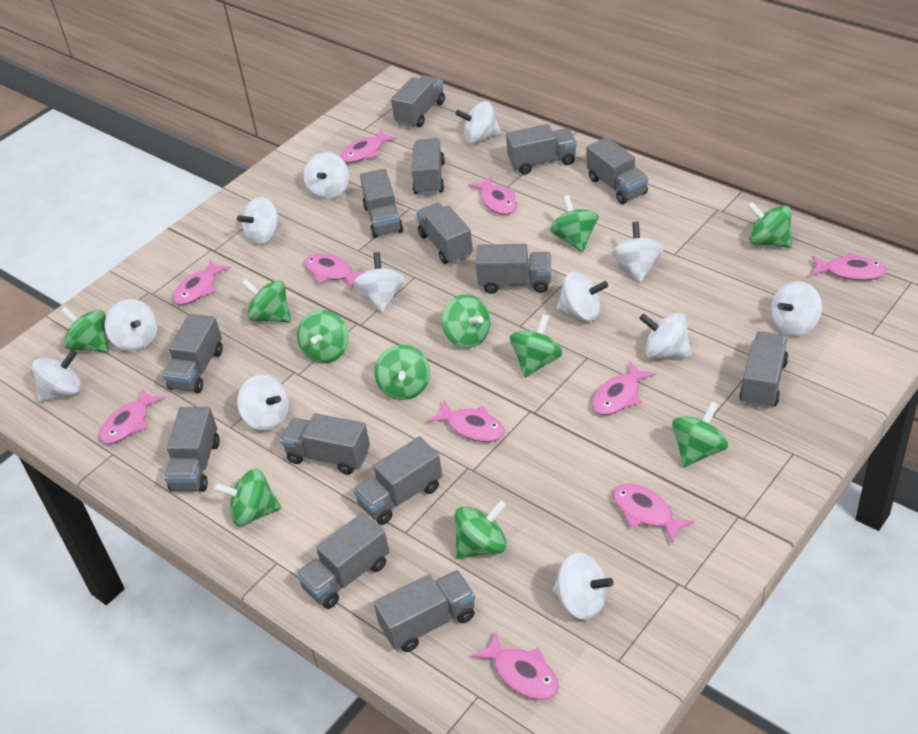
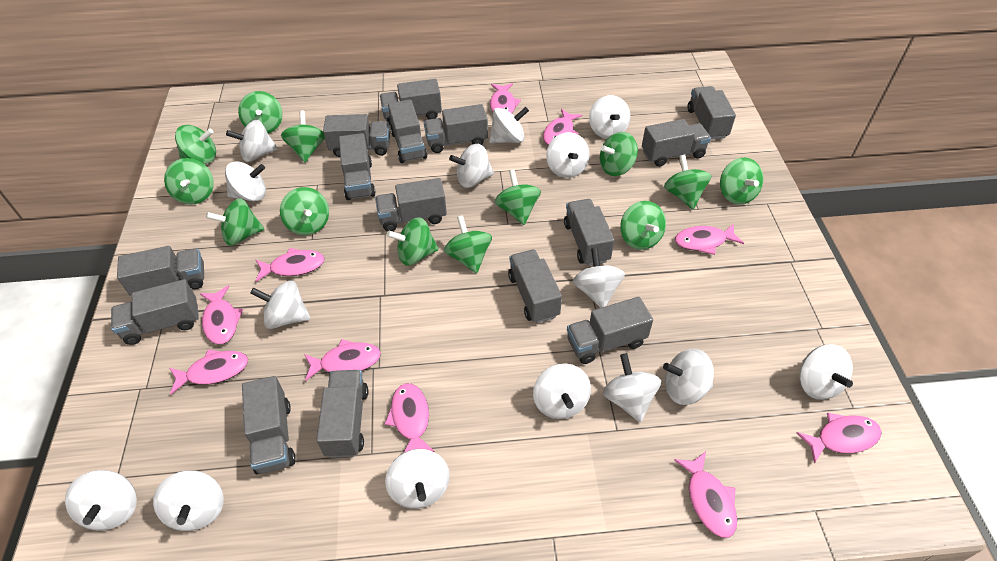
green spinning top: 11 -> 13
grey truck: 14 -> 15
white spinning top: 12 -> 15

